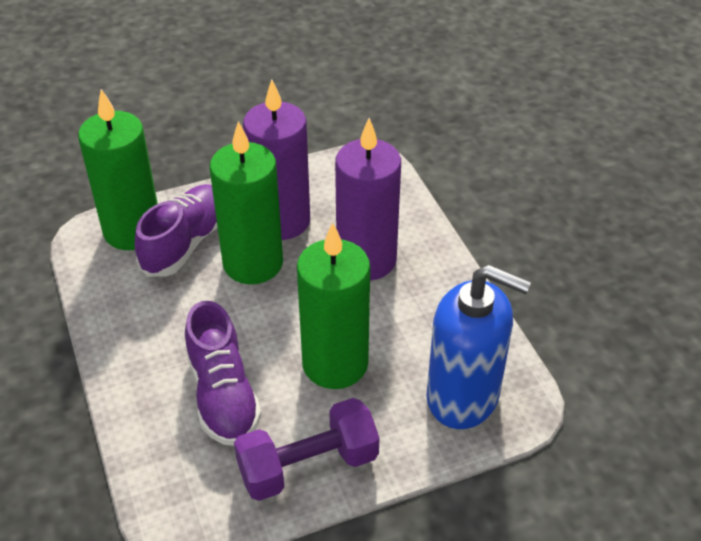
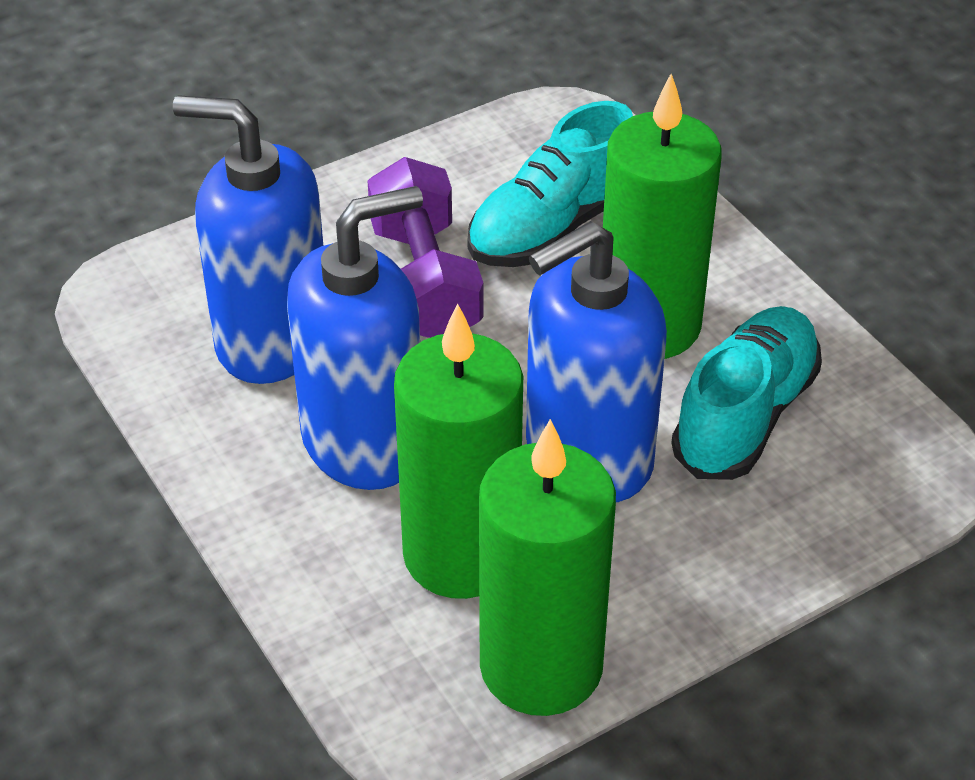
blue soap dispenser: 1 -> 3
purple candle: 2 -> 0
purple shoe: 2 -> 0
turquoise shoe: 0 -> 2

